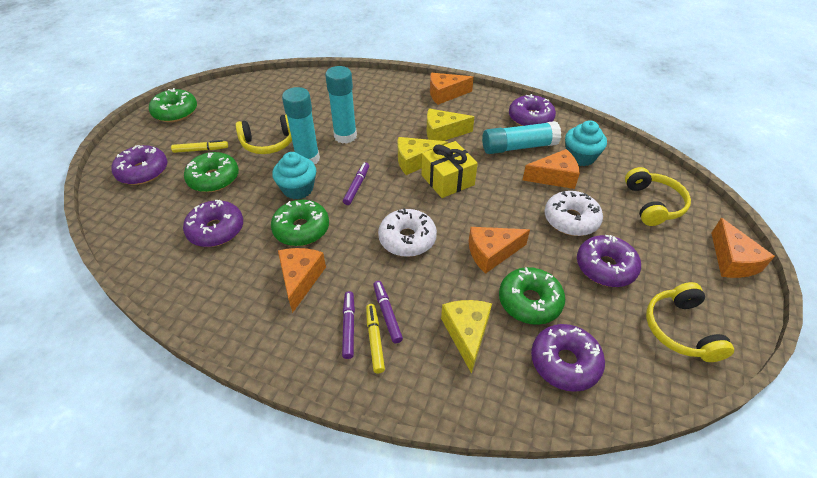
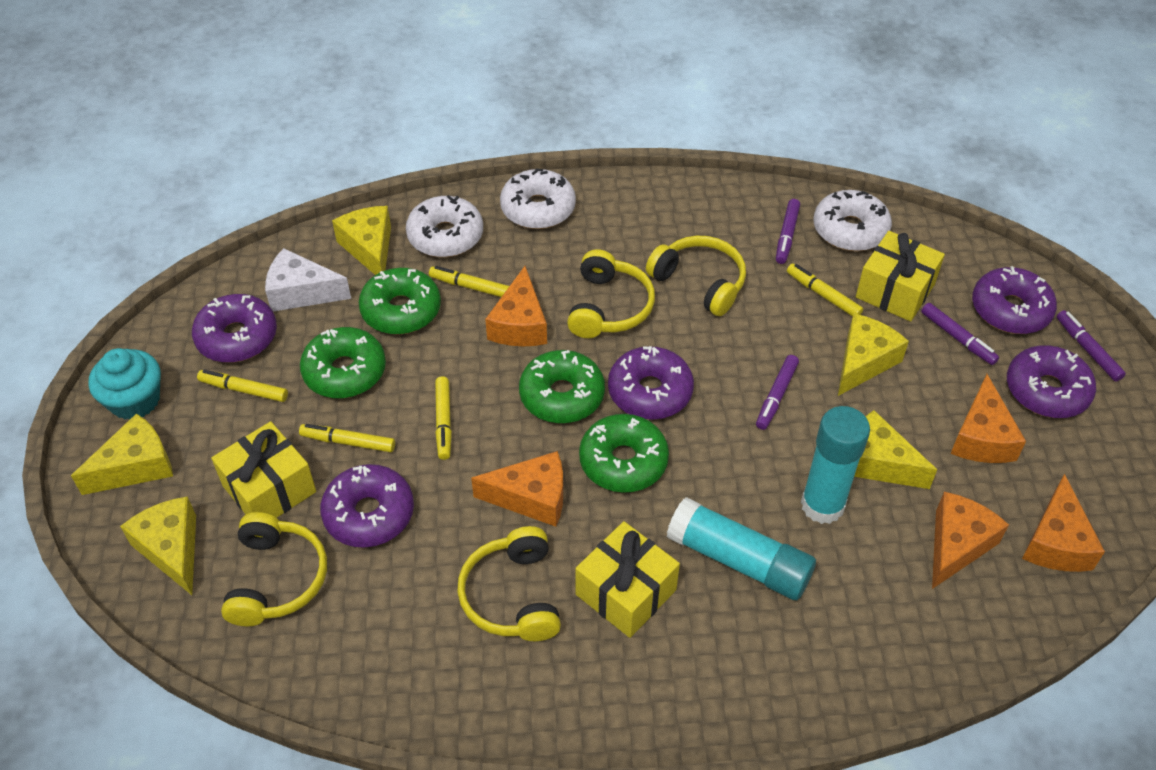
purple marker: 3 -> 4
turquoise cupcake: 2 -> 1
turquoise glue stick: 3 -> 2
white cheese: 0 -> 1
white donut: 2 -> 3
yellow cheese: 3 -> 5
yellow gift: 1 -> 3
yellow headphones: 3 -> 4
yellow marker: 2 -> 5

